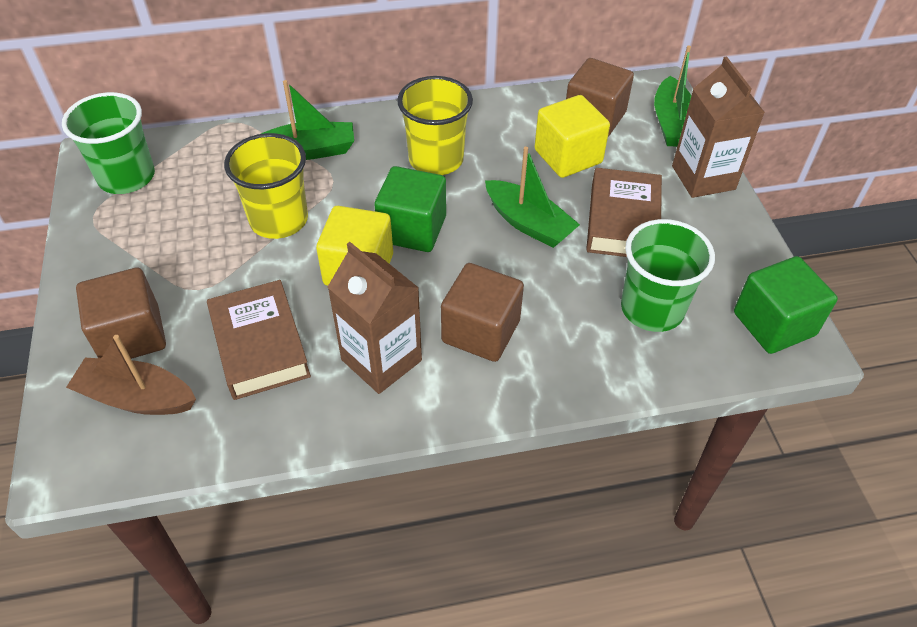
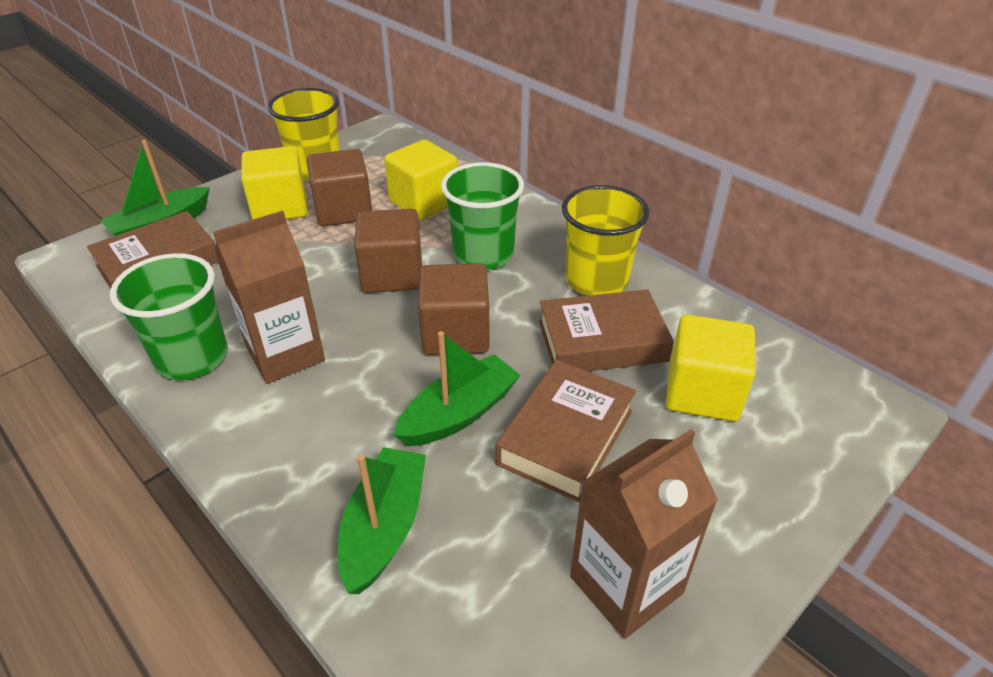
brown boat: 1 -> 0
brown book: 2 -> 3
green cube: 2 -> 0
yellow cube: 2 -> 3

